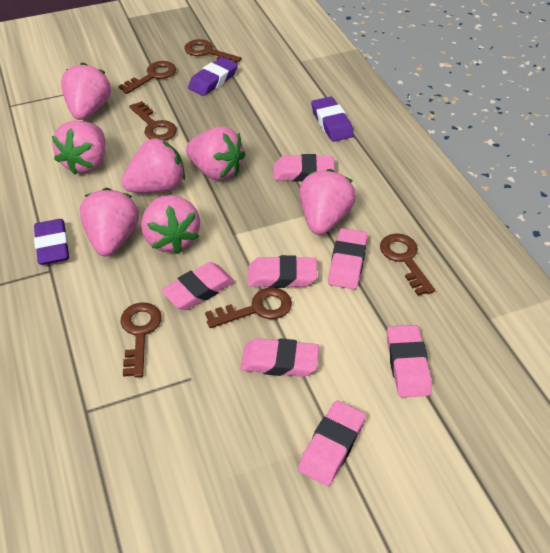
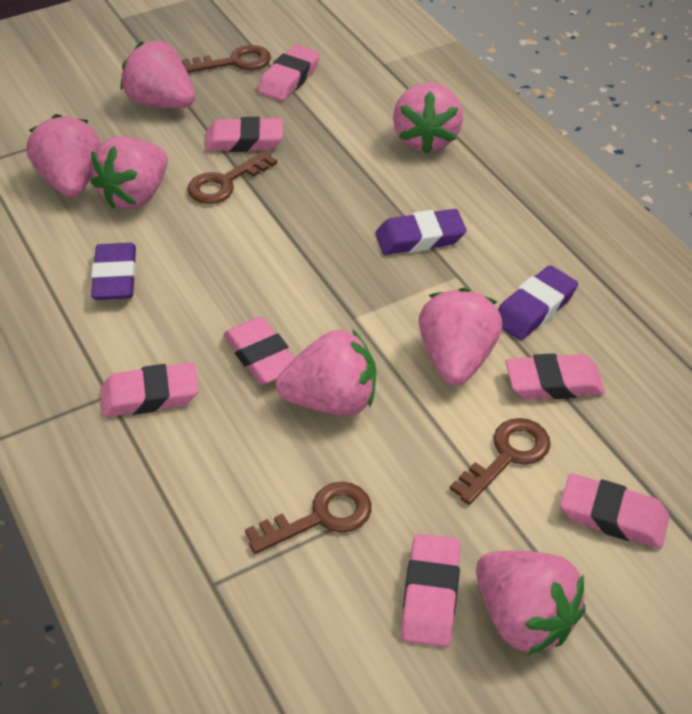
brown key: 6 -> 4

